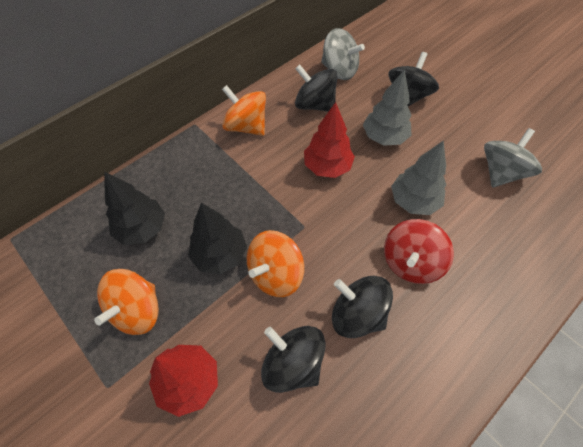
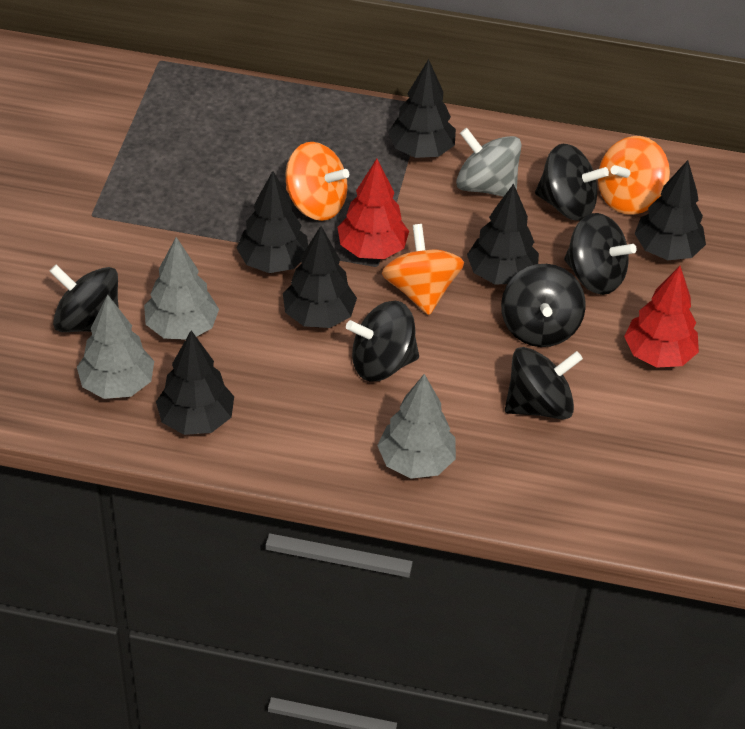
black spinning top: 4 -> 6
black tree: 2 -> 6
grey spinning top: 2 -> 1
grey tree: 2 -> 3
red spinning top: 1 -> 0

